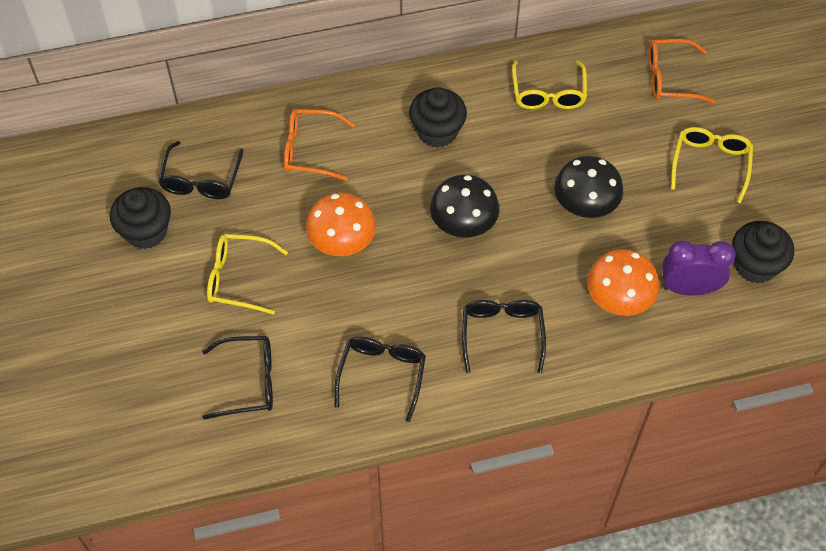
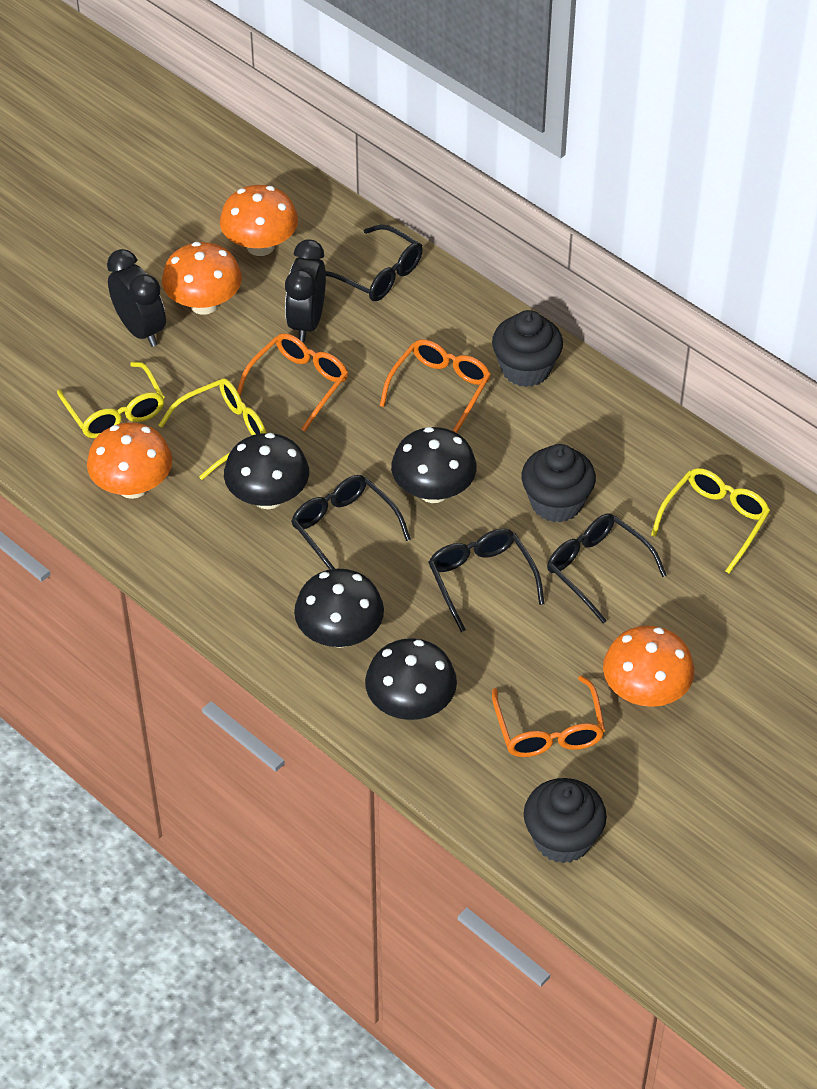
black clock: 0 -> 2
black mushroom: 2 -> 4
orange glasses: 2 -> 3
orange mushroom: 2 -> 4
purple clock: 1 -> 0

